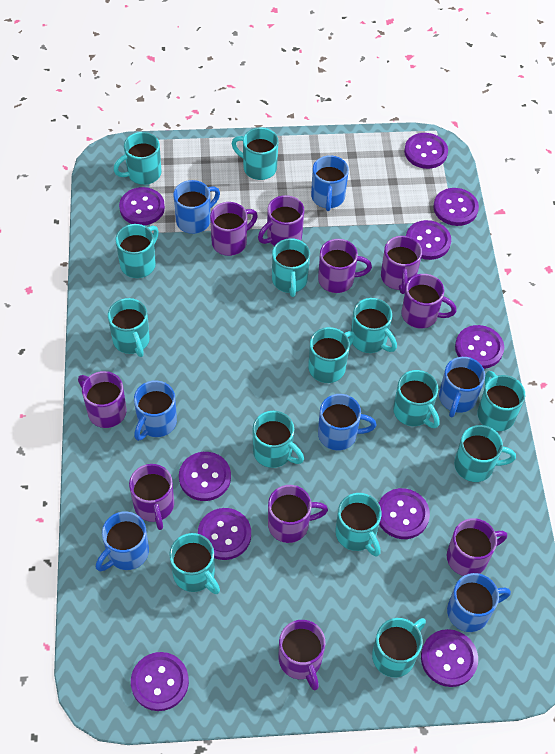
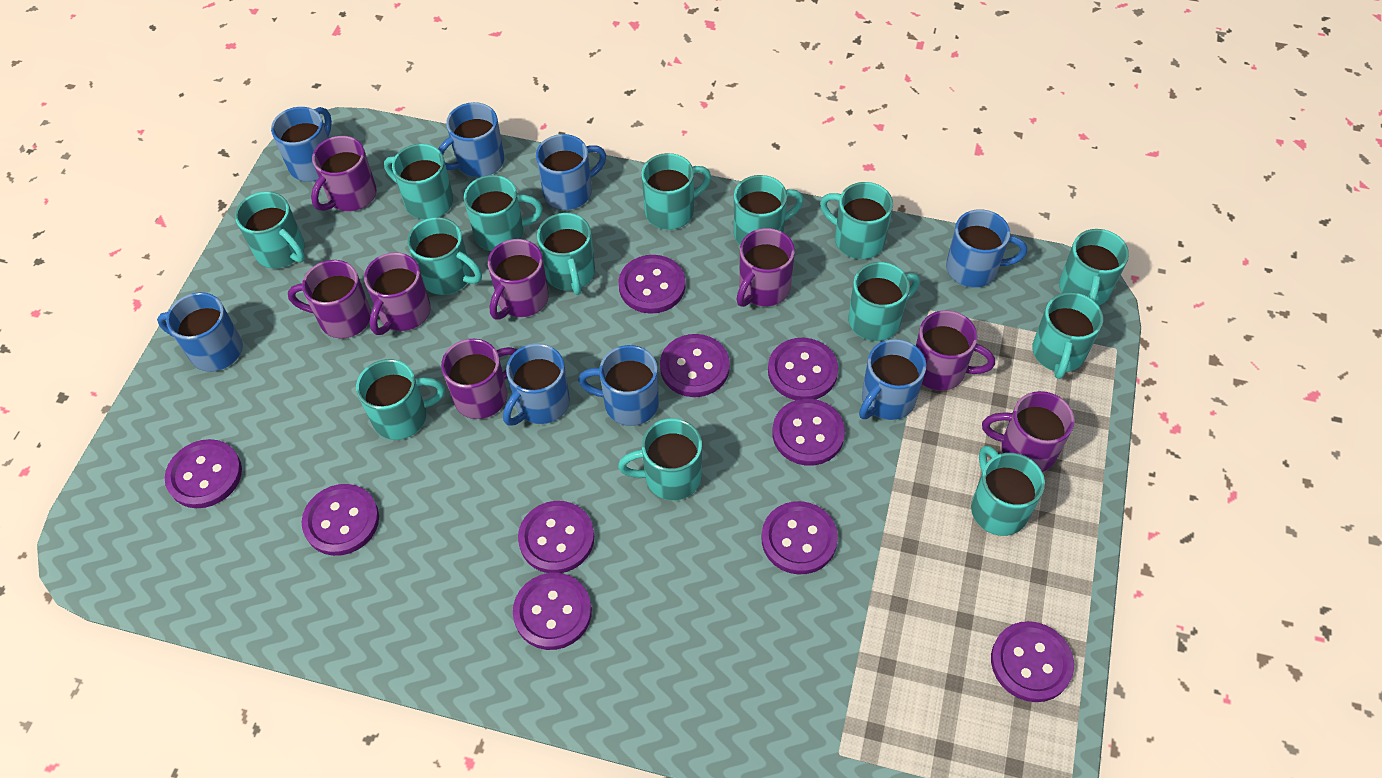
blue mug: 7 -> 8
purple mug: 10 -> 8

